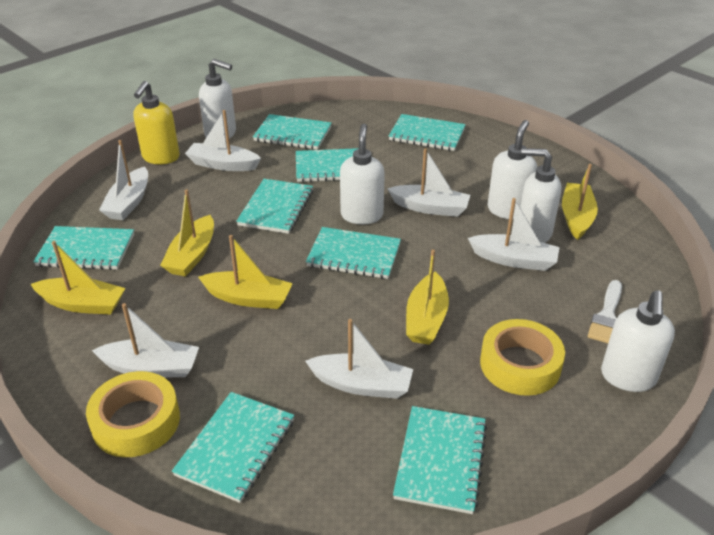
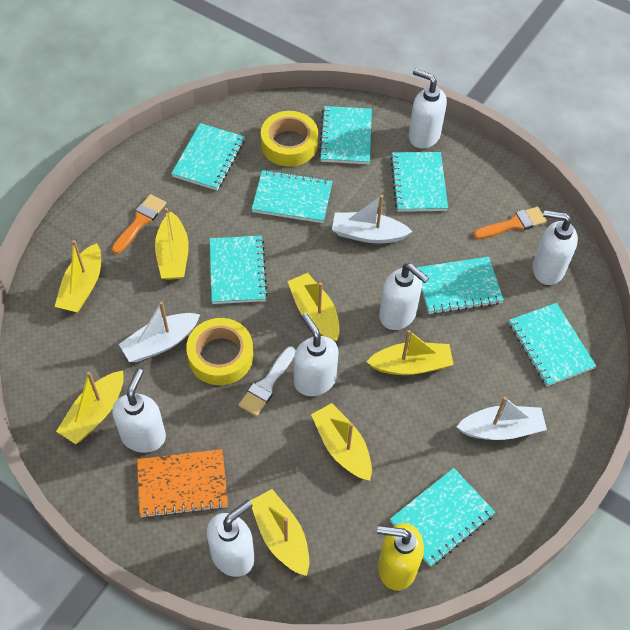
orange brush: 0 -> 2
orange notebook: 0 -> 1
white boat: 6 -> 3
white soap dispenser: 5 -> 6
yellow boat: 5 -> 7

